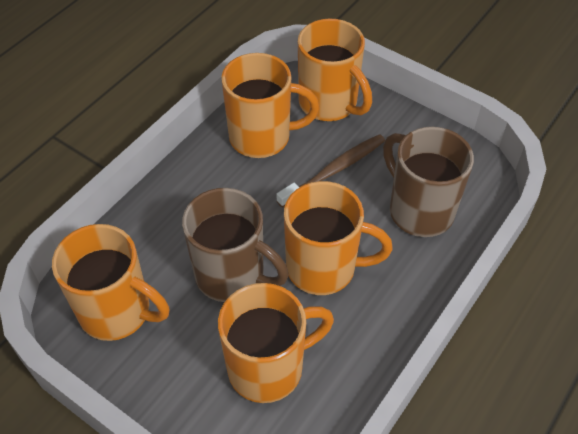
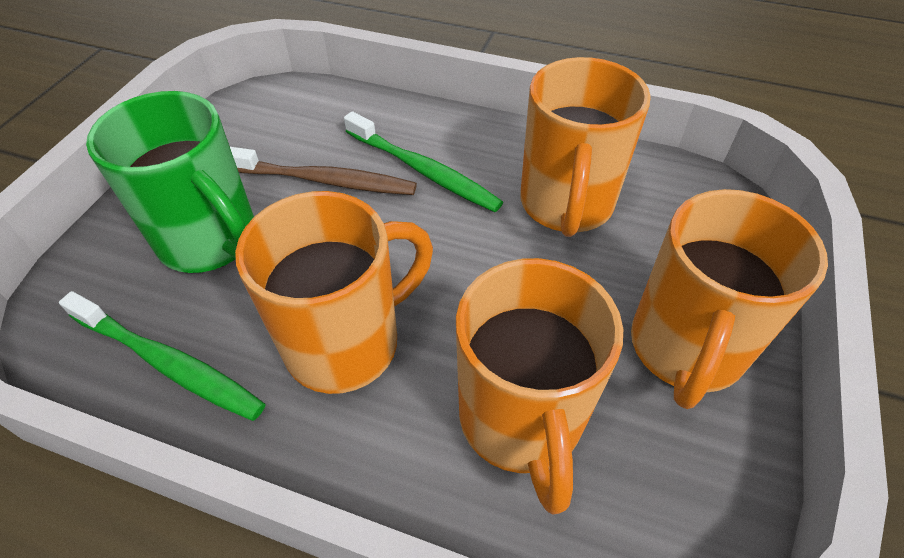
brown mug: 2 -> 0
green mug: 0 -> 1
green toothbrush: 0 -> 2
orange mug: 5 -> 4

